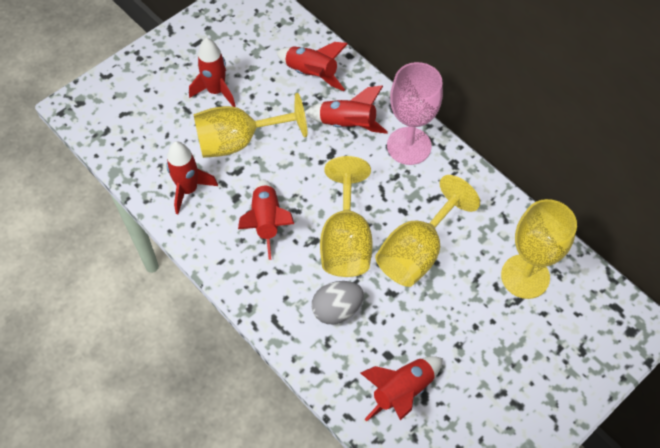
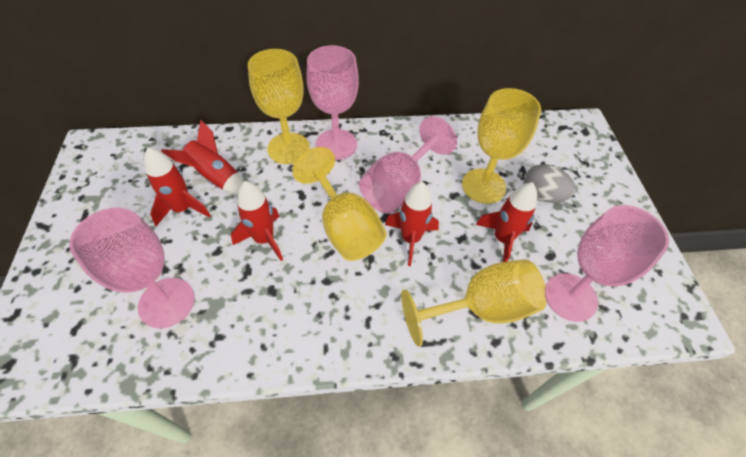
pink goblet: 1 -> 4
red rocket: 6 -> 5

